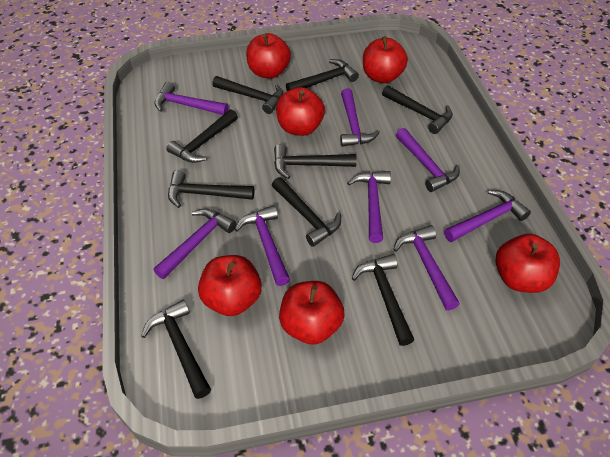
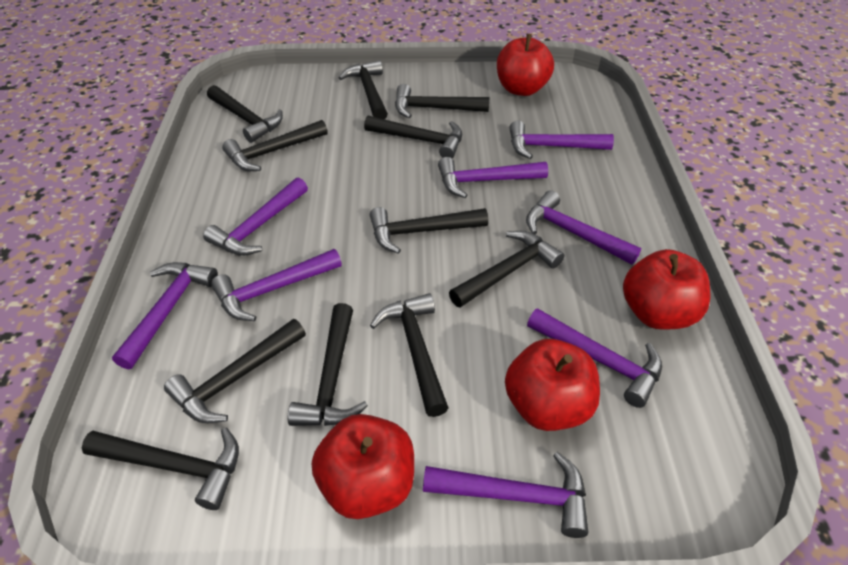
black hammer: 9 -> 11
red apple: 6 -> 4

